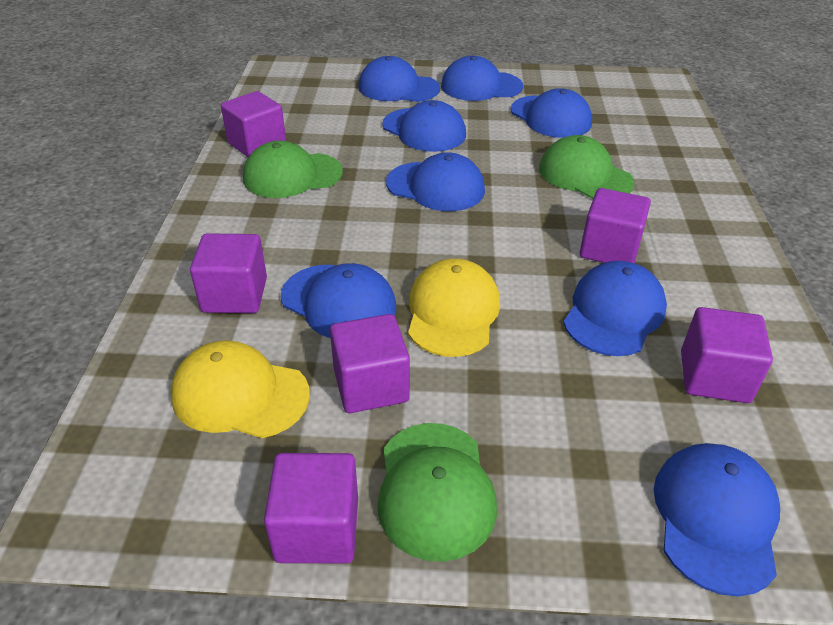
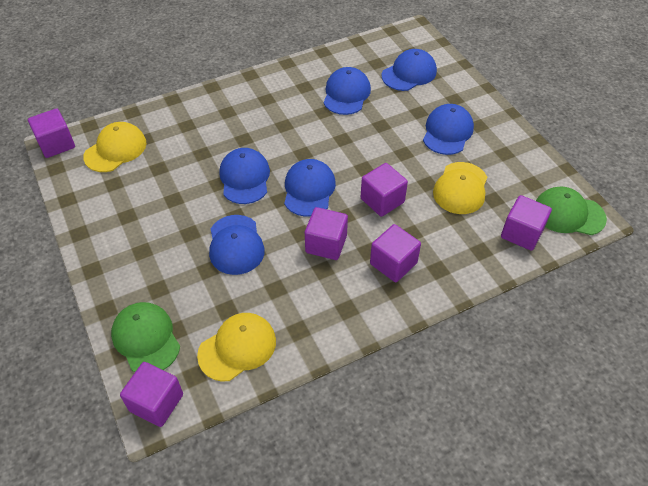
blue cap: 8 -> 6
green cap: 3 -> 2
yellow cap: 2 -> 3

